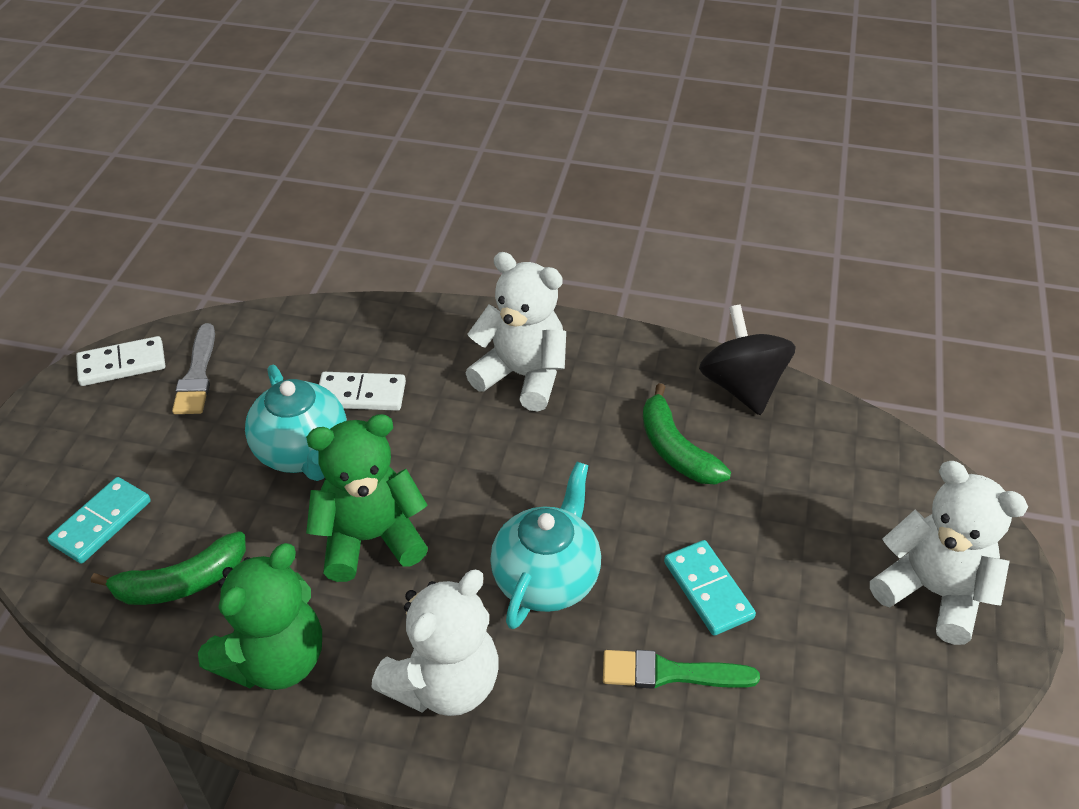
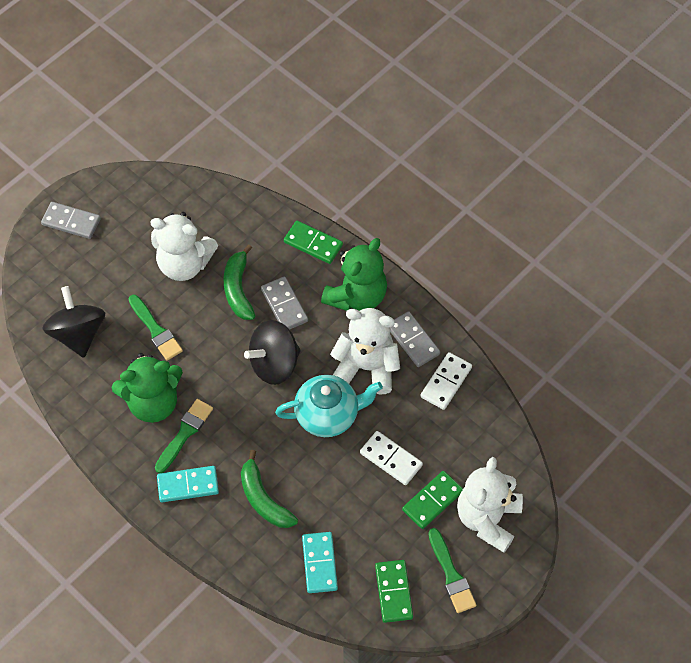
black spinning top: 1 -> 2
green brush: 1 -> 3
green domino: 0 -> 3
grey brush: 1 -> 0
grey domino: 0 -> 3
turquoise teapot: 2 -> 1

